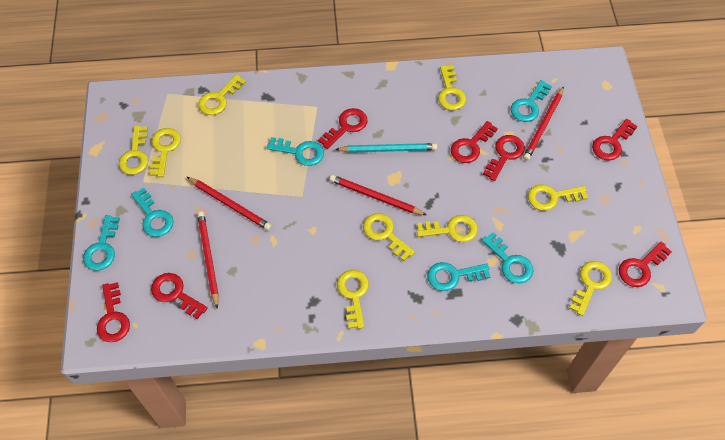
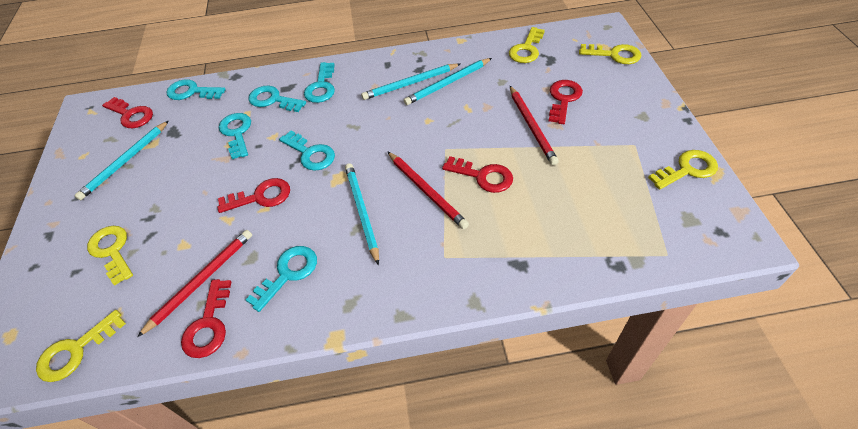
red key: 7 -> 5
red pencil: 4 -> 3
turquoise pencil: 1 -> 4
yellow key: 9 -> 5

